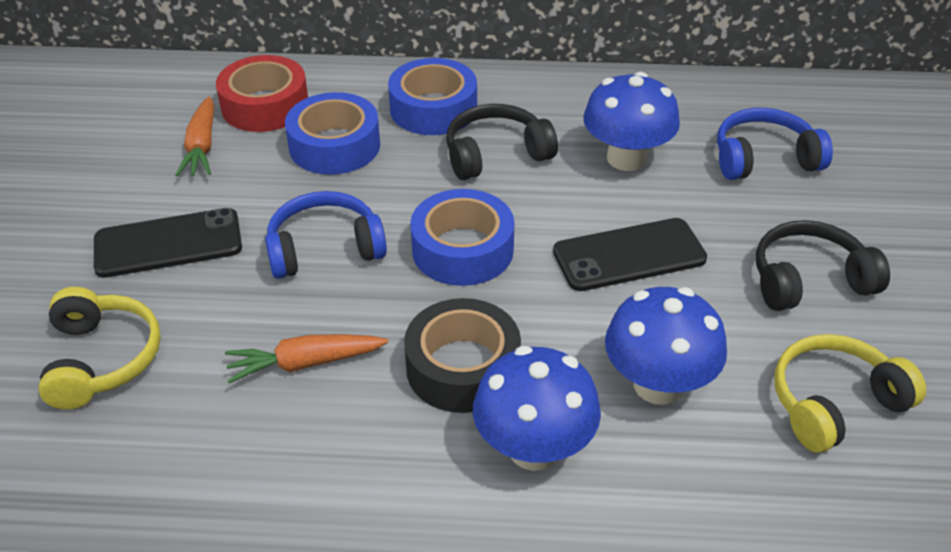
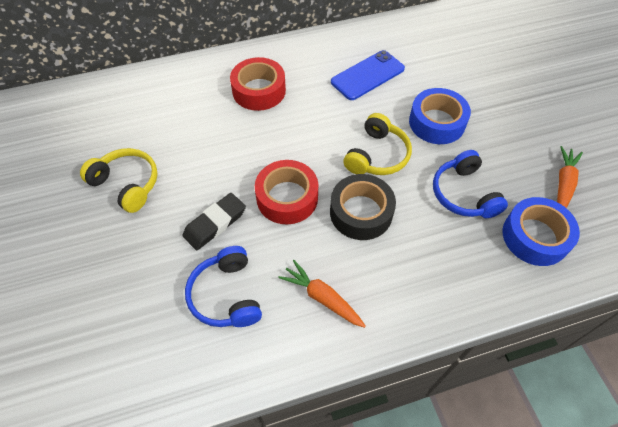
black eraser: 0 -> 1
black headphones: 2 -> 0
black phone: 2 -> 0
blue mushroom: 3 -> 0
blue phone: 0 -> 1
blue tape: 3 -> 2
red tape: 1 -> 2

